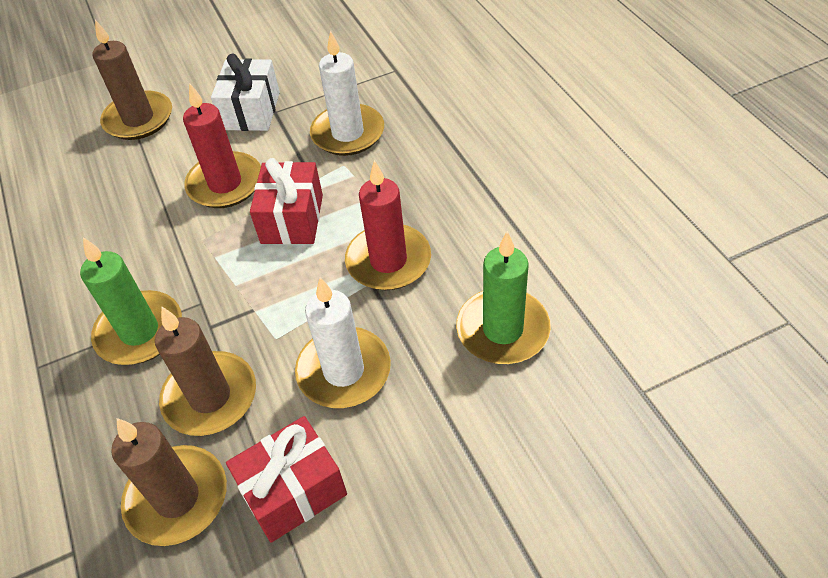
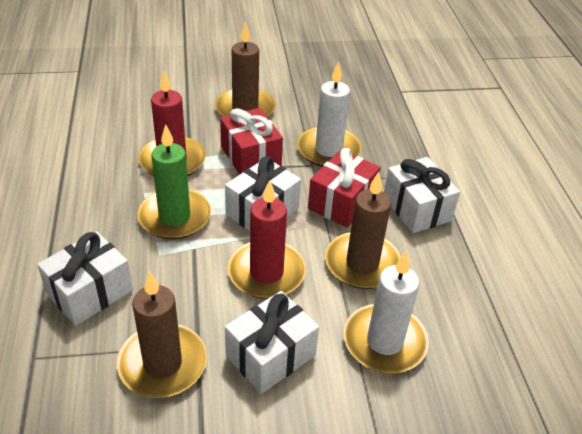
green candle: 2 -> 1
white gift: 1 -> 4

